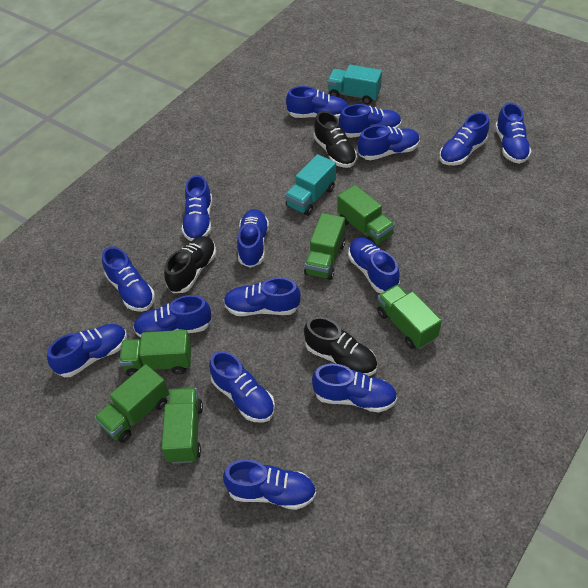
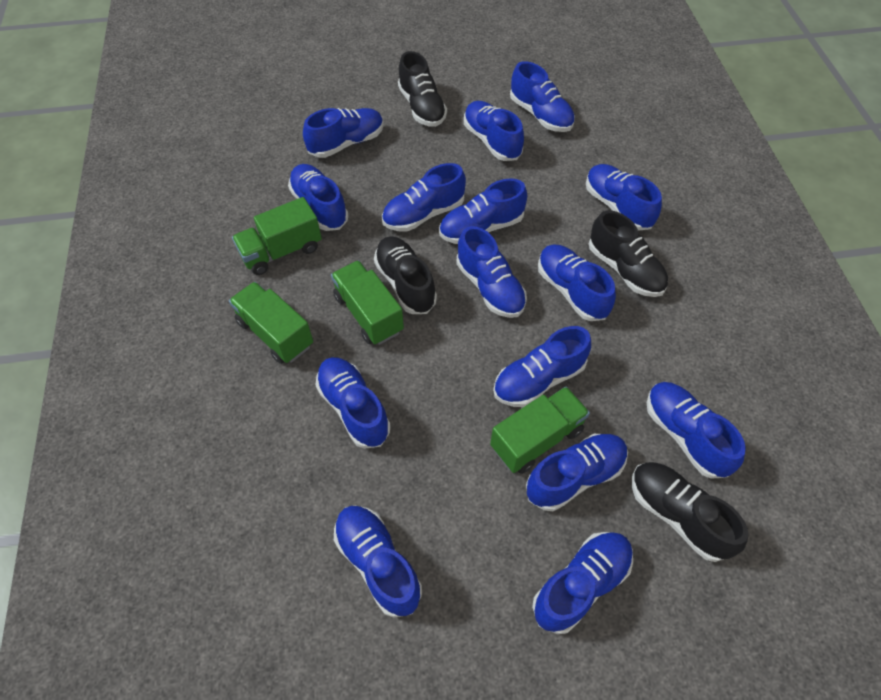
black shoe: 3 -> 4
green truck: 6 -> 4
turquoise truck: 2 -> 0

